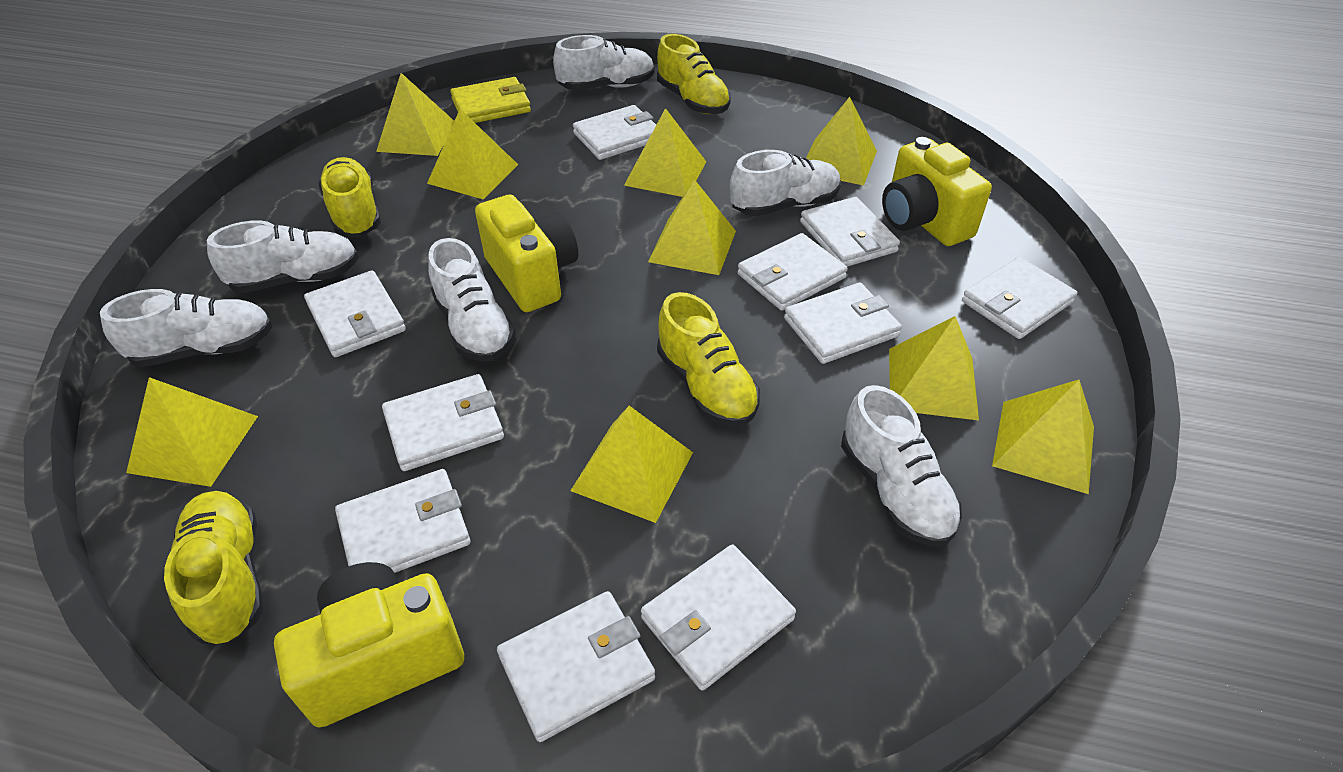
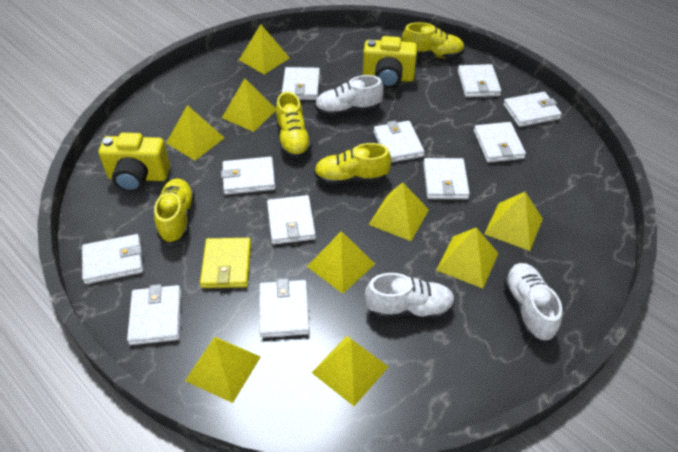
white shoe: 6 -> 3
white wallet: 10 -> 11
yellow camera: 3 -> 2

